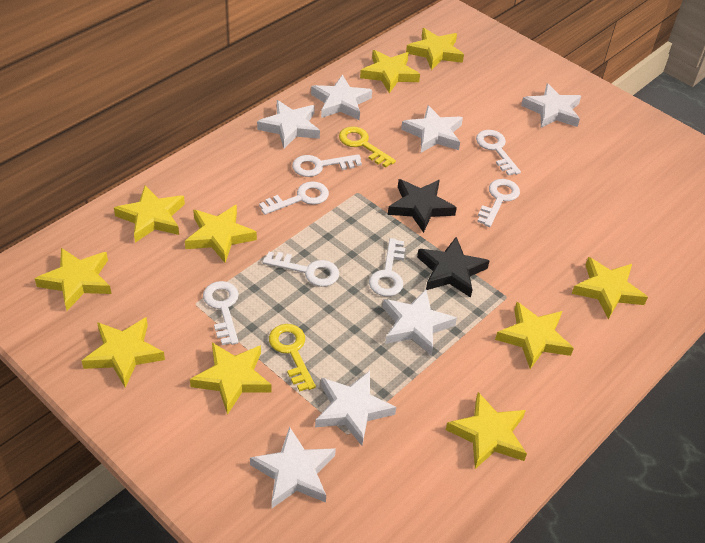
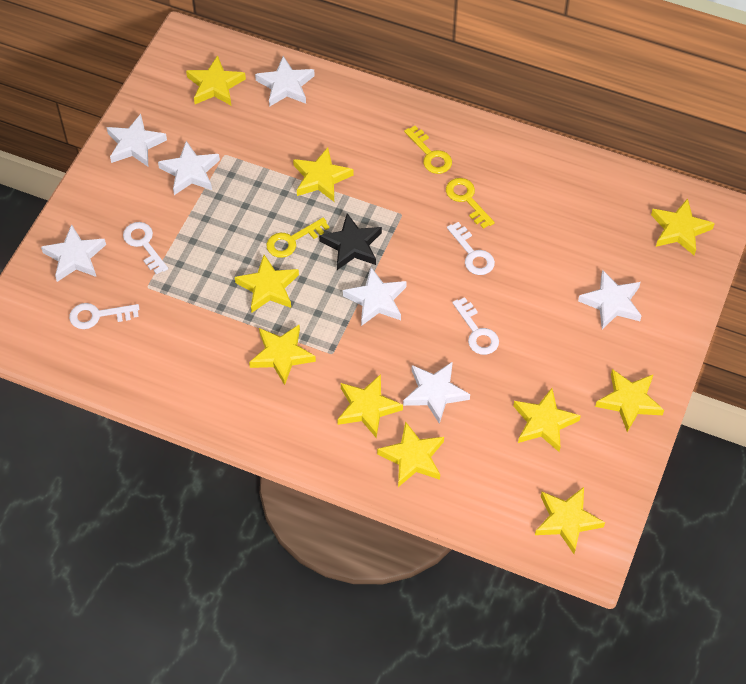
black star: 2 -> 1
white key: 7 -> 4
yellow key: 2 -> 3

